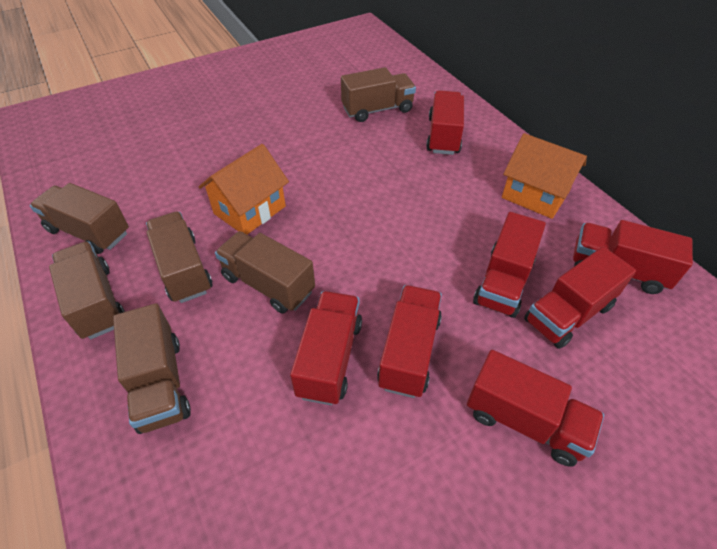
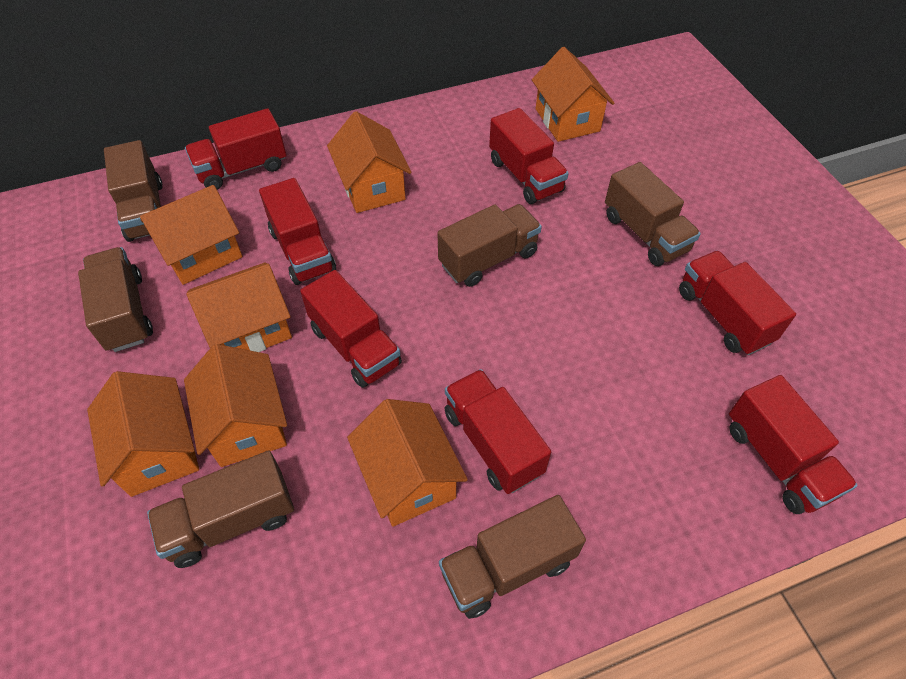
orange house: 2 -> 7

